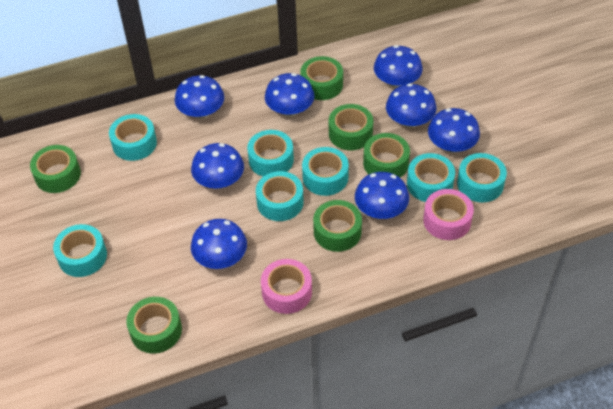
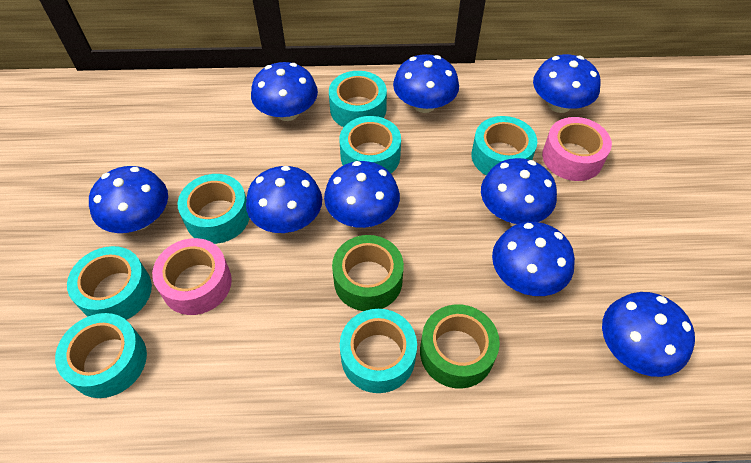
blue mushroom: 8 -> 9
green tape: 6 -> 2

